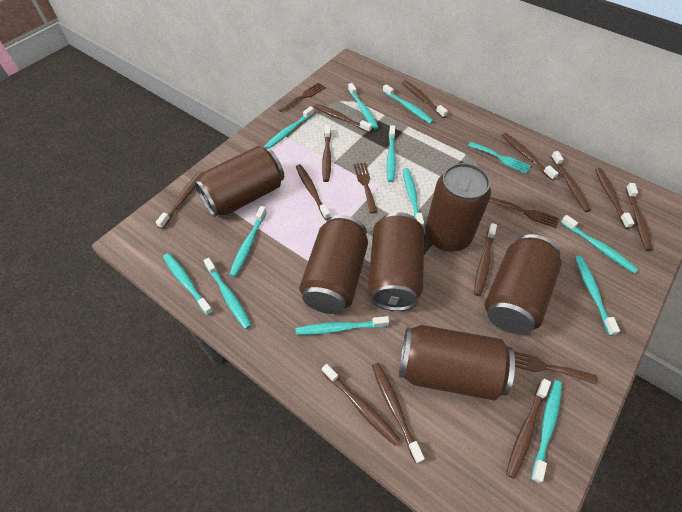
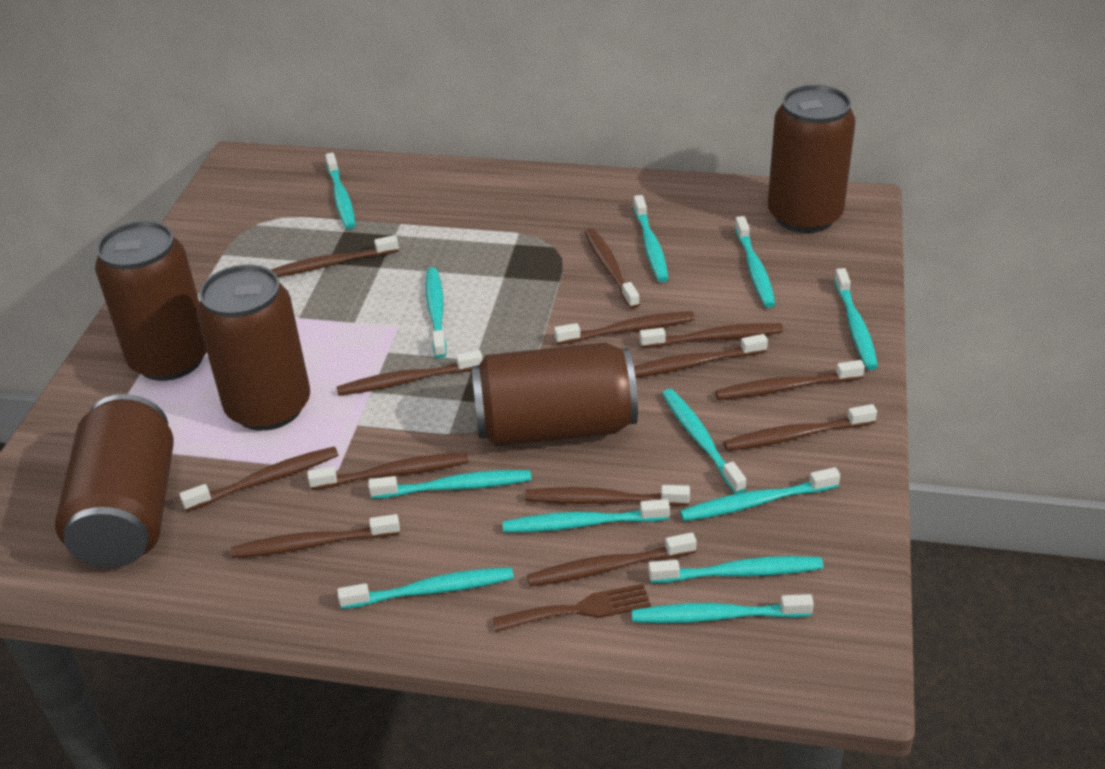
brown can: 6 -> 5
brown fork: 4 -> 1
turquoise fork: 1 -> 0

